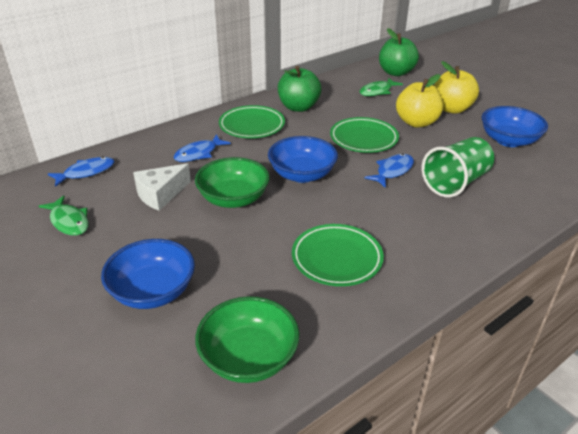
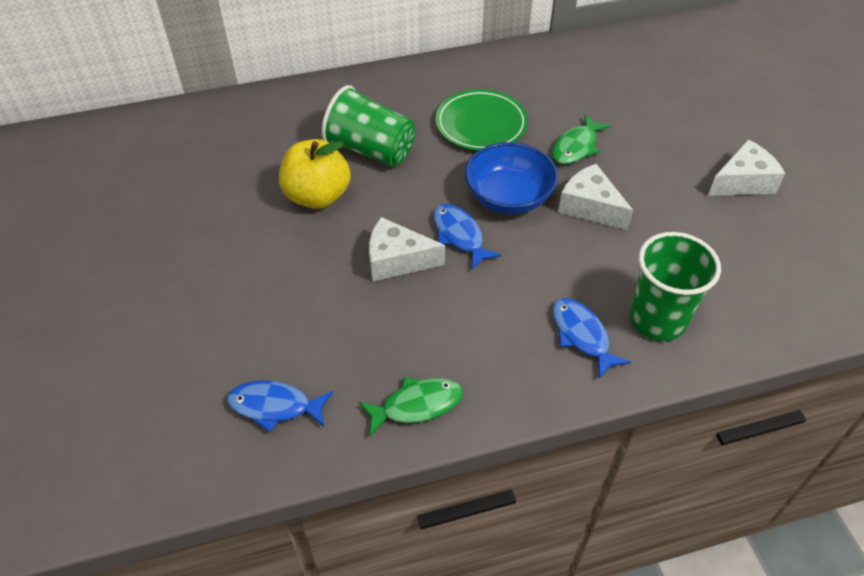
blue bowl: 3 -> 1
green apple: 2 -> 0
green bowl: 2 -> 0
green cup: 1 -> 2
green plate: 3 -> 1
white cheese: 1 -> 3
yellow apple: 2 -> 1

